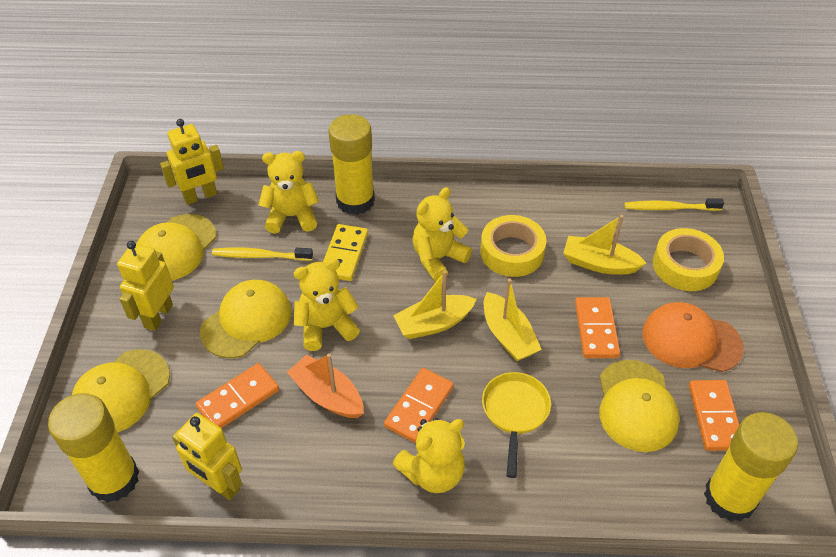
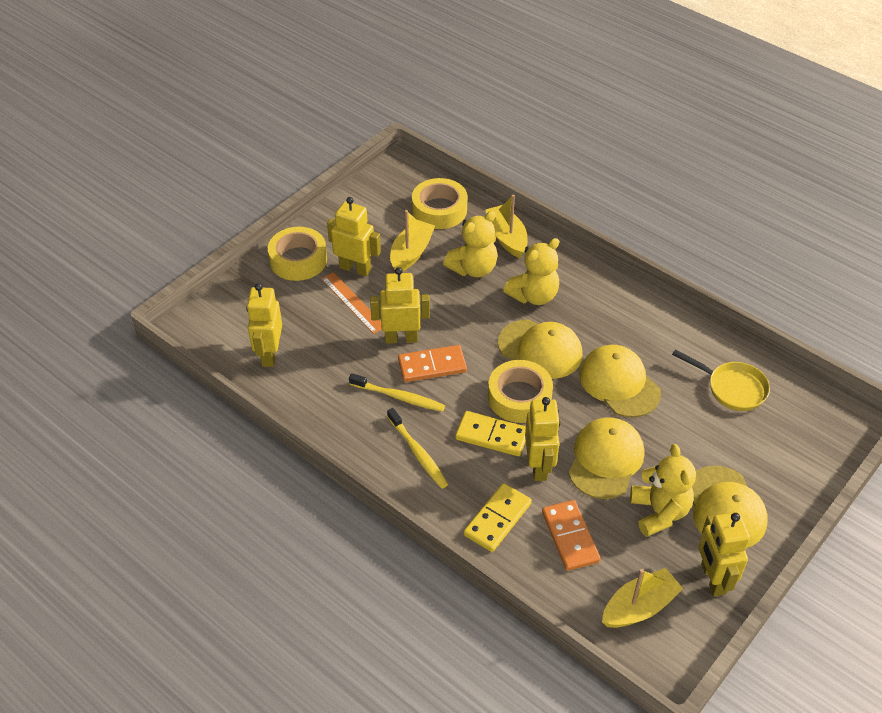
orange boat: 1 -> 0
orange cap: 1 -> 0
orange domino: 4 -> 2
orange ruler: 0 -> 1
yellow domino: 1 -> 2
yellow glue stick: 3 -> 0
yellow robot: 3 -> 5
yellow tape: 2 -> 3
yellow teddy bear: 4 -> 3

